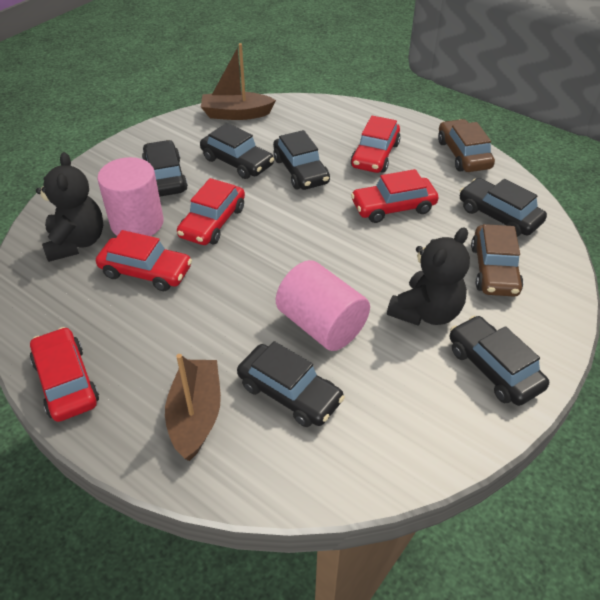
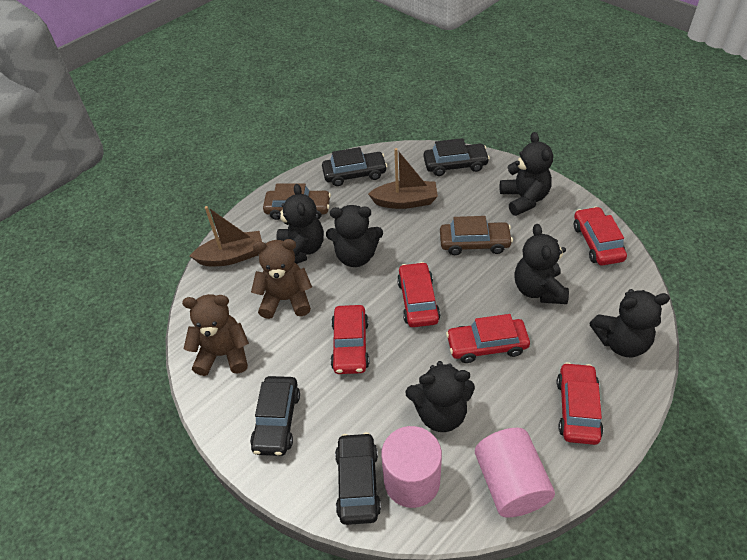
black car: 6 -> 4
black teddy bear: 2 -> 6
brown teddy bear: 0 -> 2

